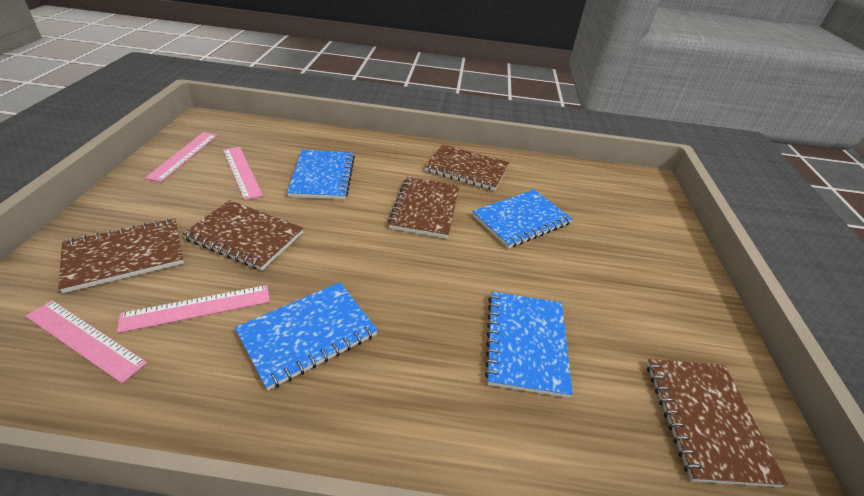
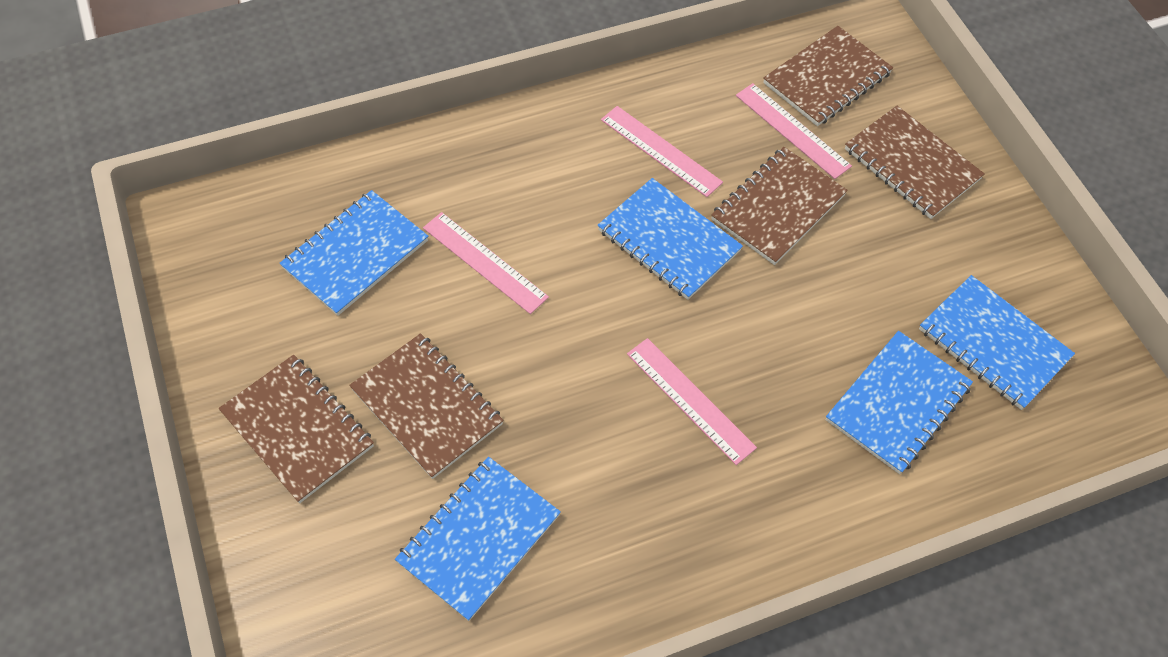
blue notebook: 4 -> 5

